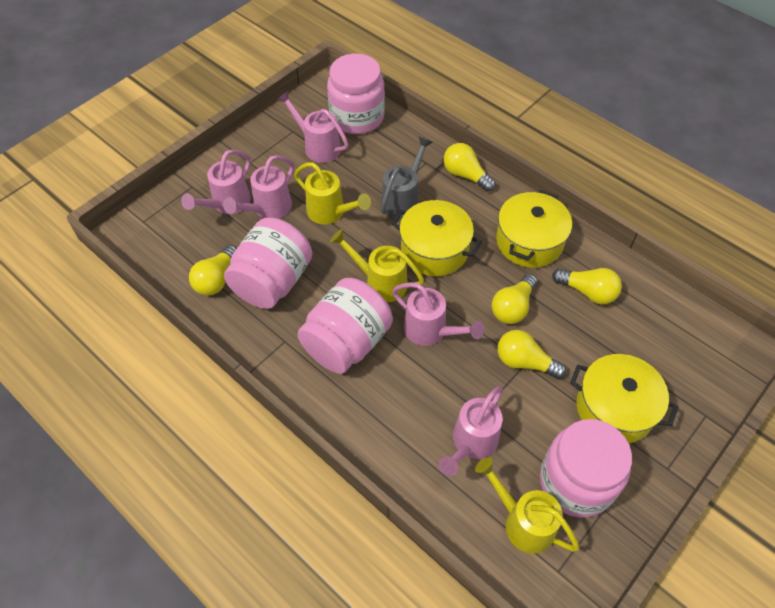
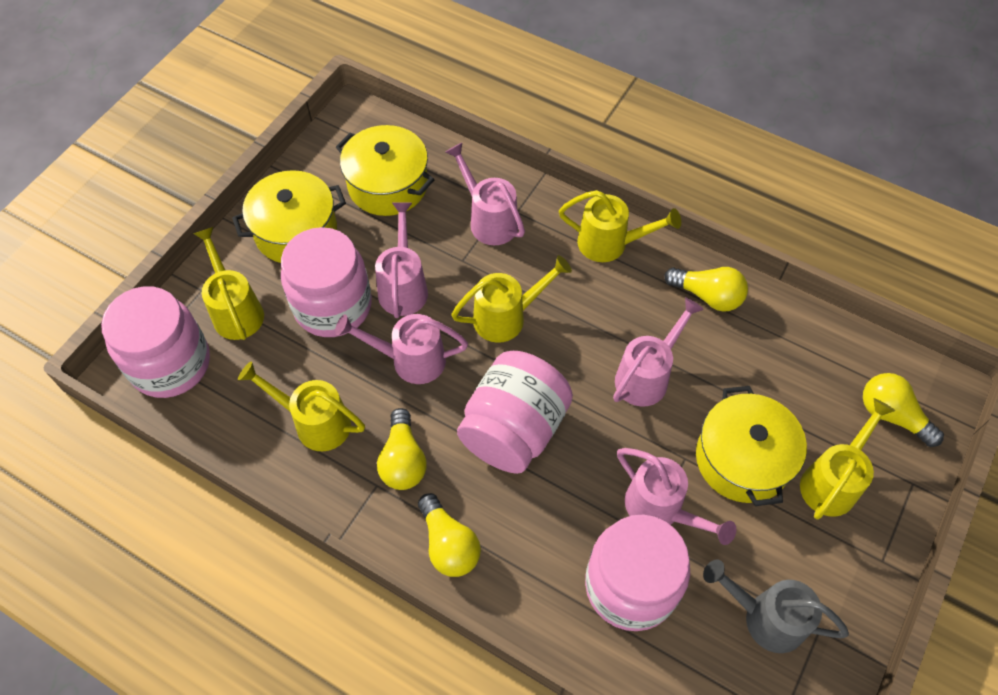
yellow light bulb: 5 -> 4
yellow watering can: 3 -> 5

